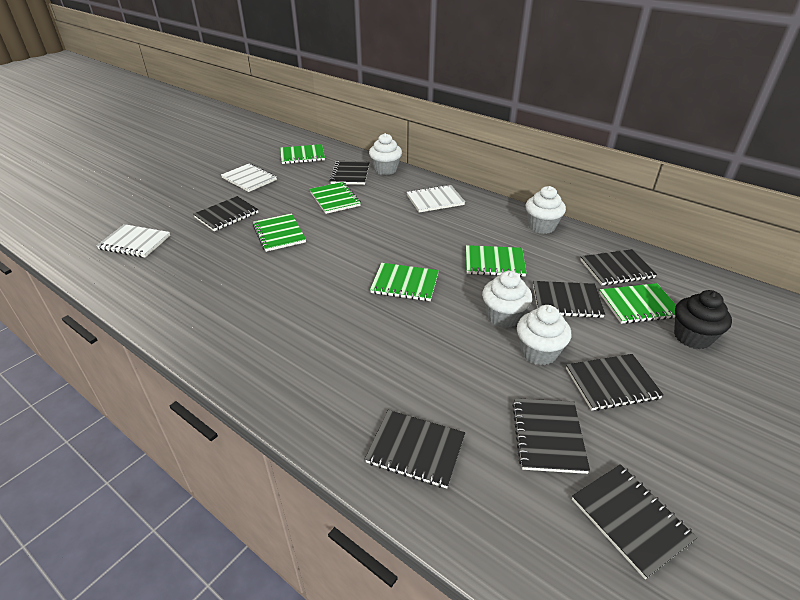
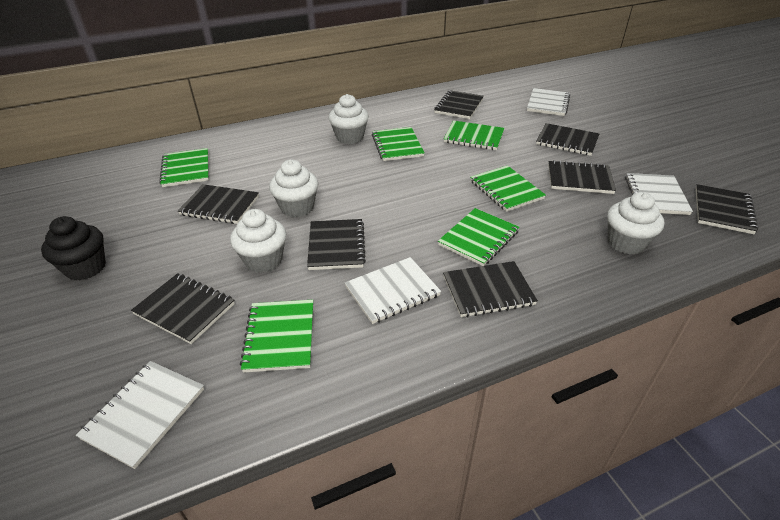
white notebook: 3 -> 4

